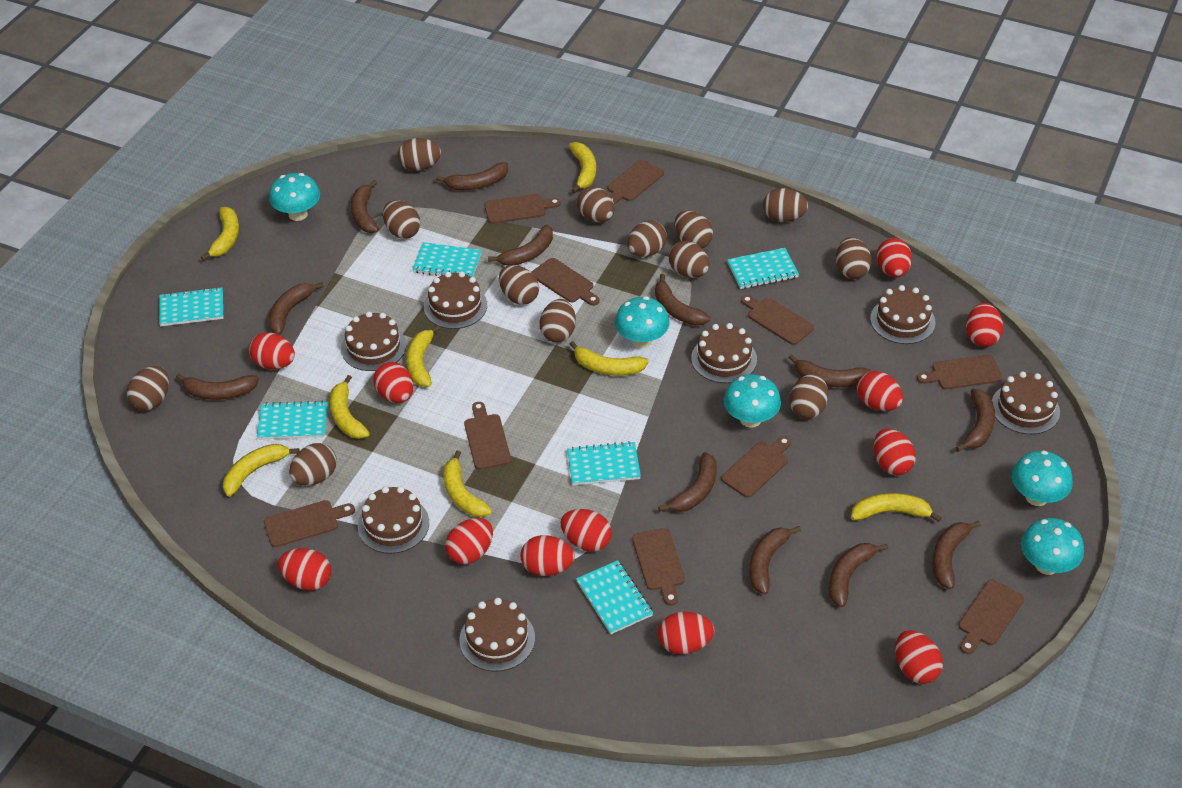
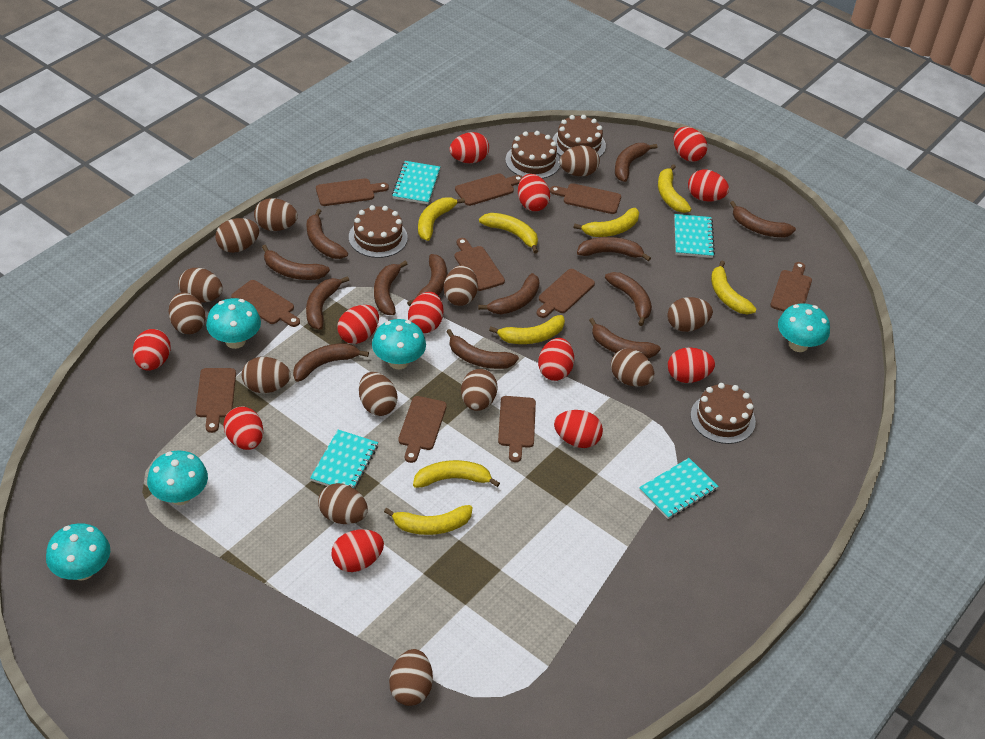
brown banana: 12 -> 13
brown cake: 7 -> 4
turquoise notebook: 6 -> 4

